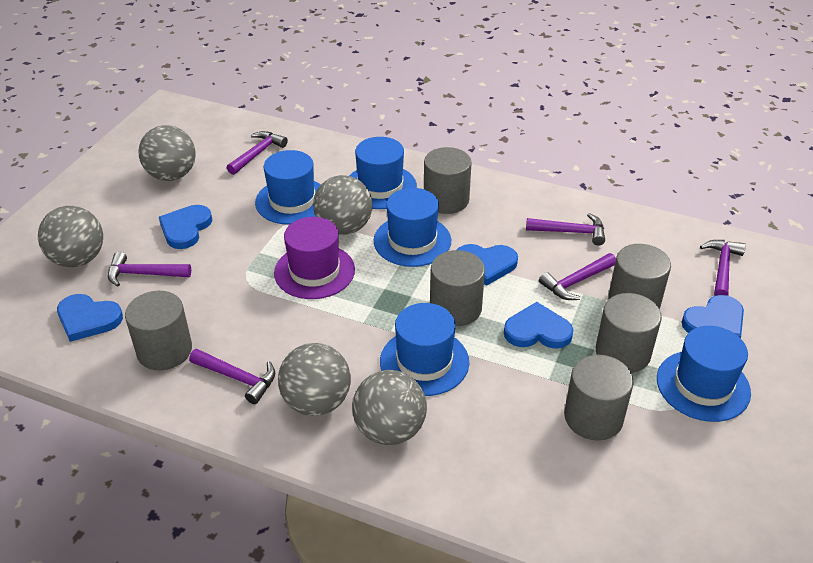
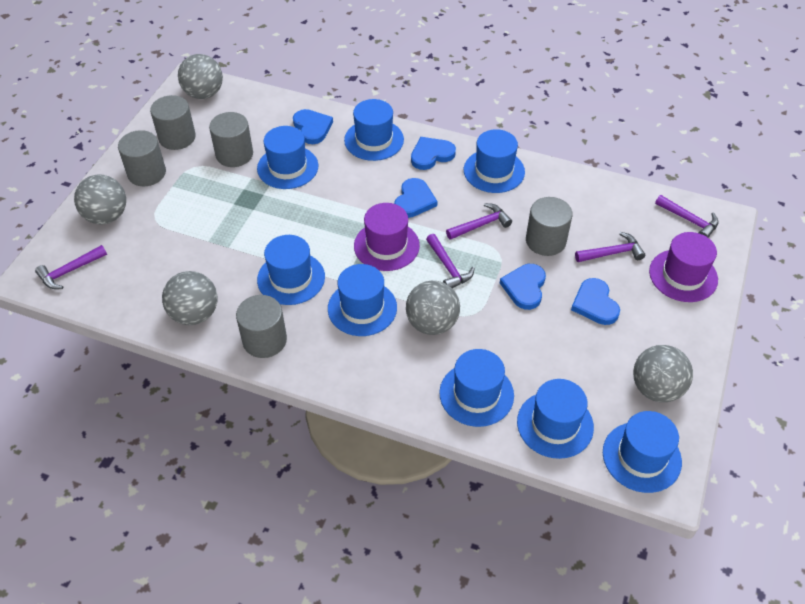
blue hat: 5 -> 8
grey cylinder: 6 -> 5
purple hammer: 6 -> 5
purple hat: 1 -> 2

